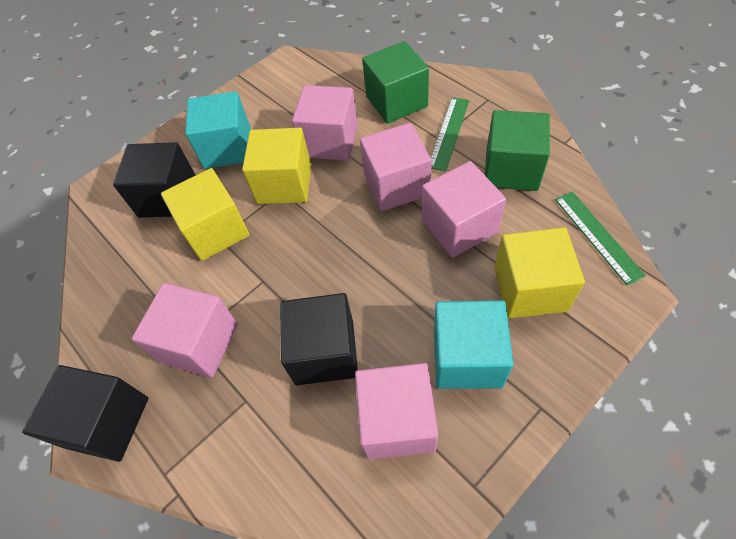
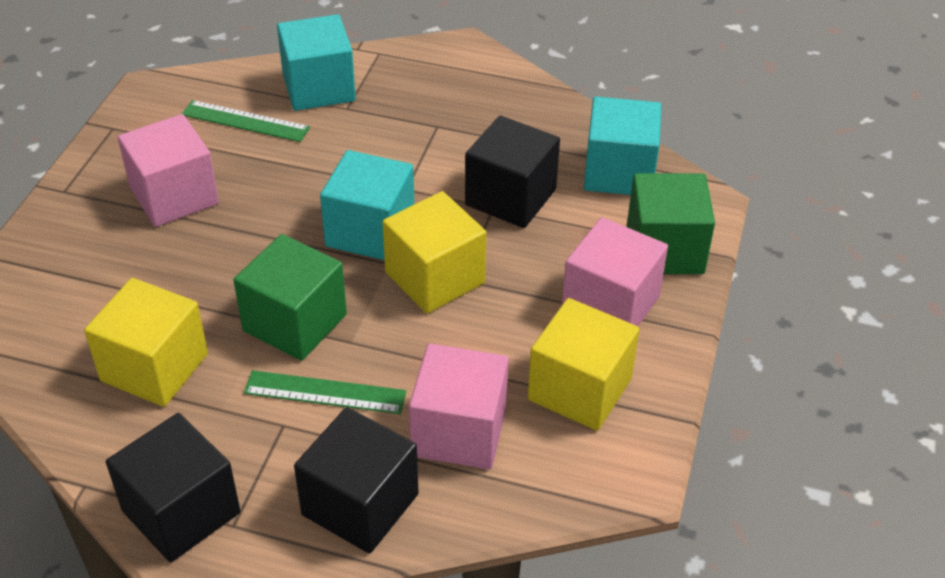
pink cube: 5 -> 3
turquoise cube: 2 -> 3

